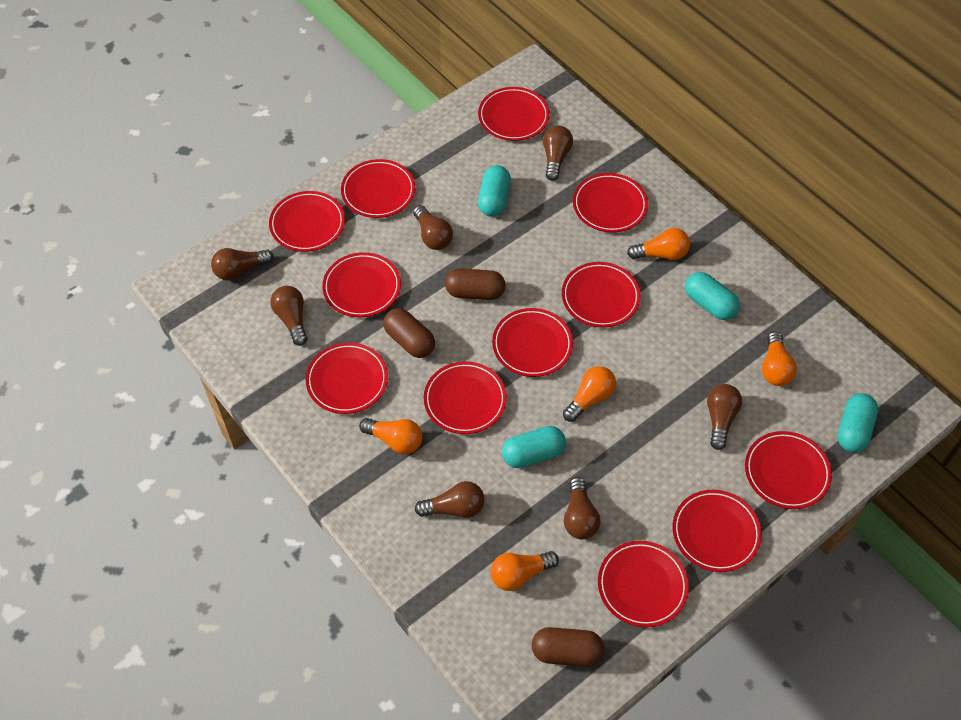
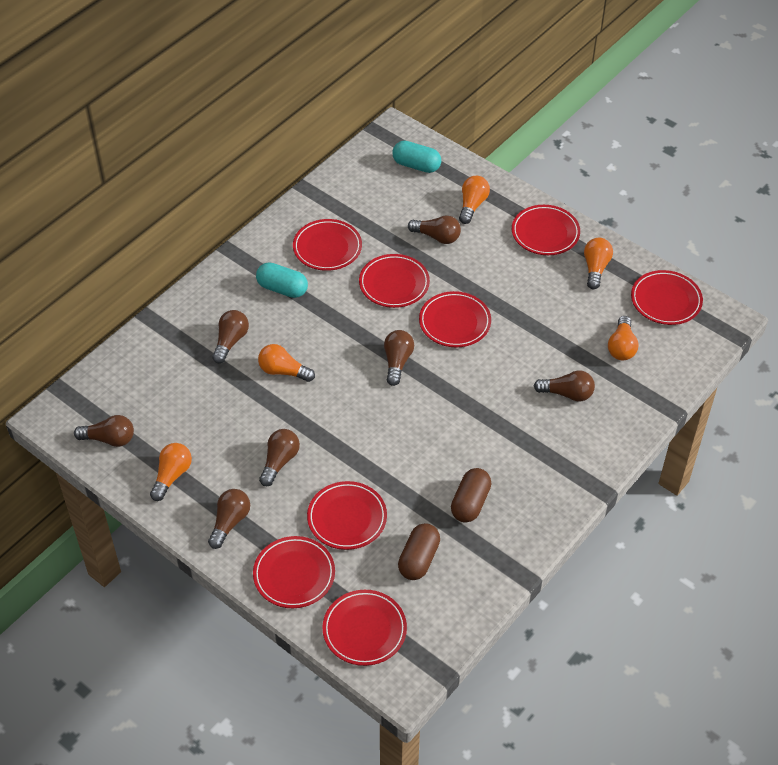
brown capsule: 3 -> 2
red plate: 12 -> 8
turquoise capsule: 4 -> 2

